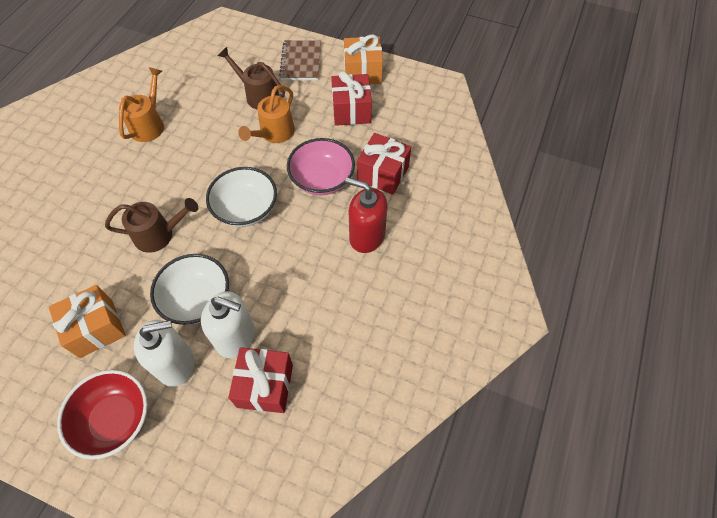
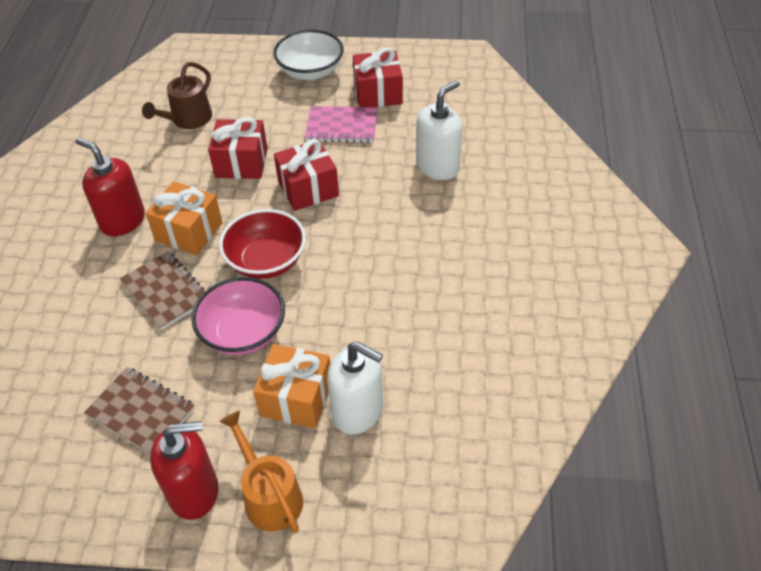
brown notebook: 1 -> 2
brown watering can: 2 -> 1
orange watering can: 2 -> 1
pink notebook: 0 -> 1
red soap dispenser: 1 -> 2
white bowl: 2 -> 1

